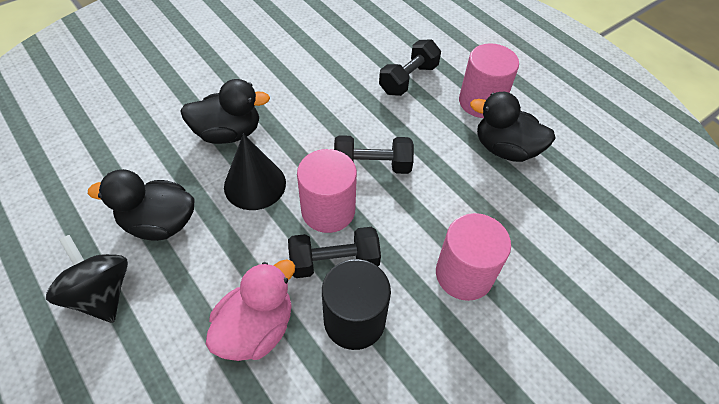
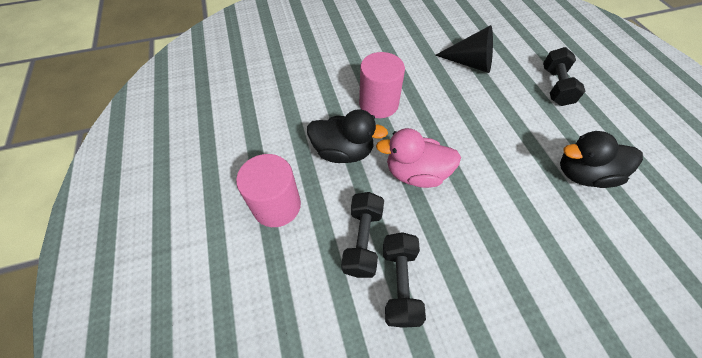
black cylinder: 1 -> 0
black duck: 3 -> 2
black spinning top: 1 -> 0
pink cylinder: 3 -> 2

